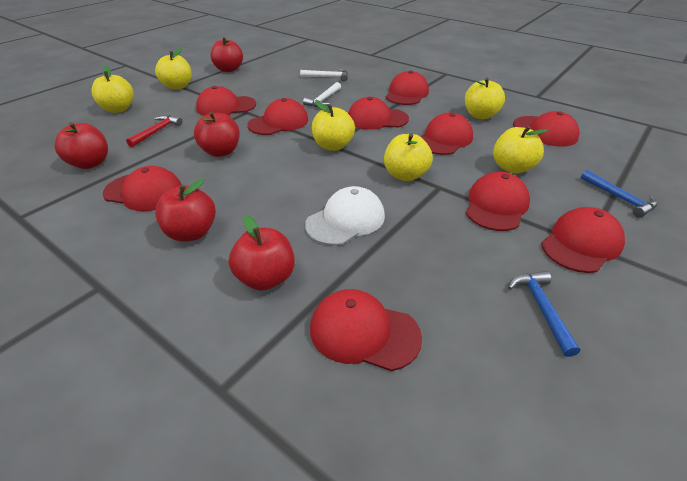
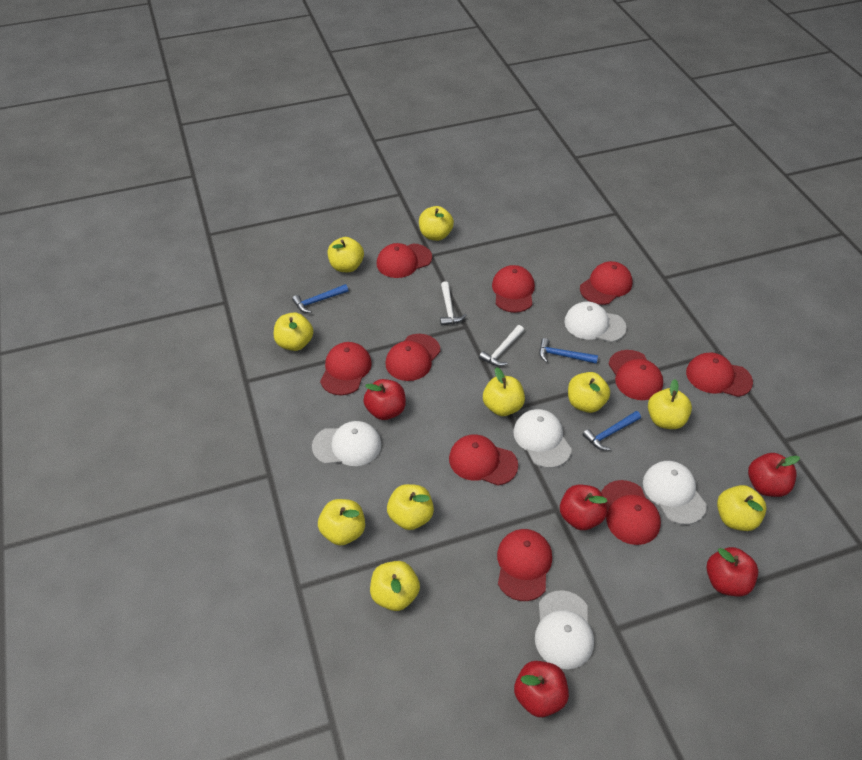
blue hammer: 2 -> 3
red hammer: 1 -> 0
white cap: 1 -> 5
yellow apple: 6 -> 10

